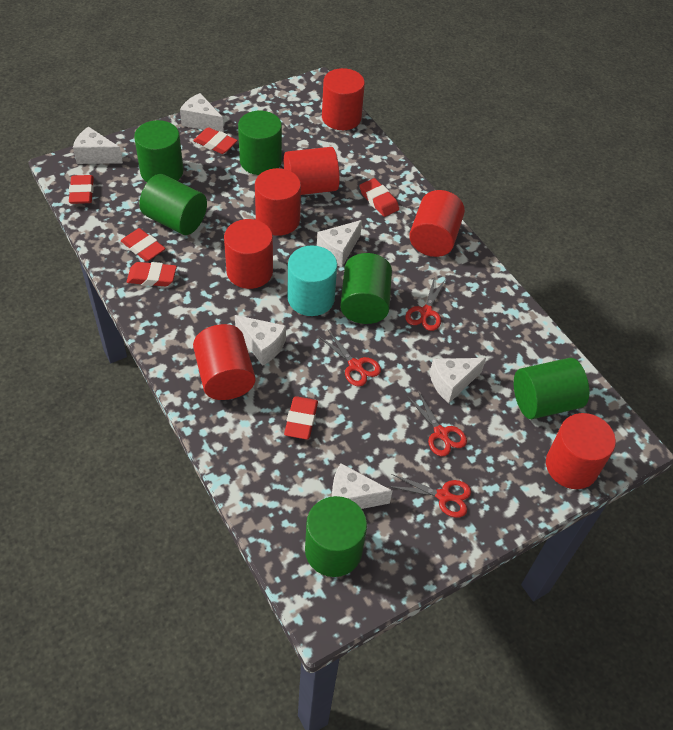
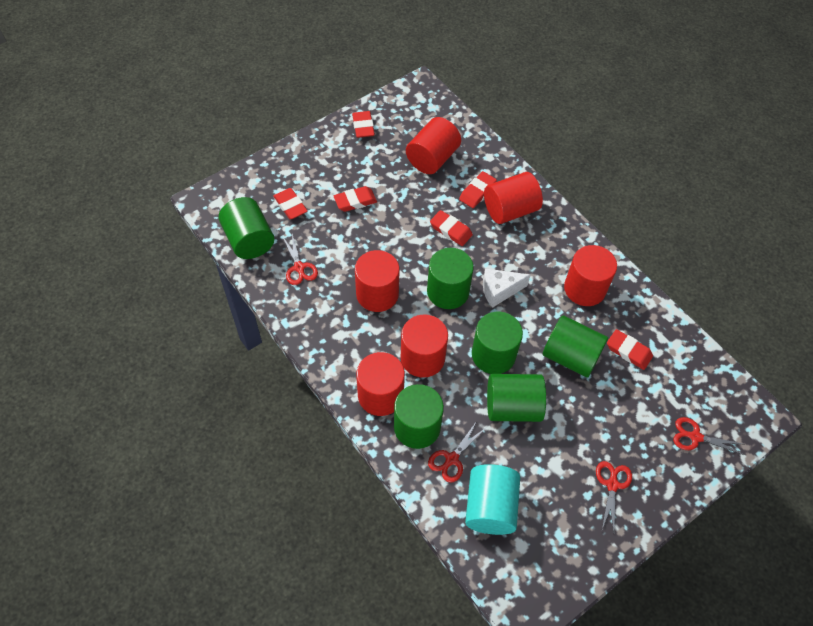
red cylinder: 7 -> 6
white cheese: 6 -> 1

